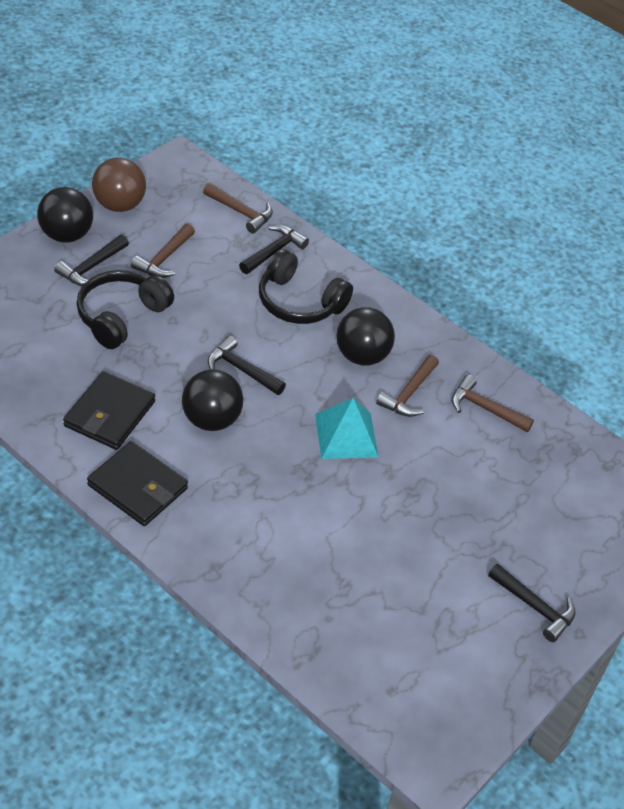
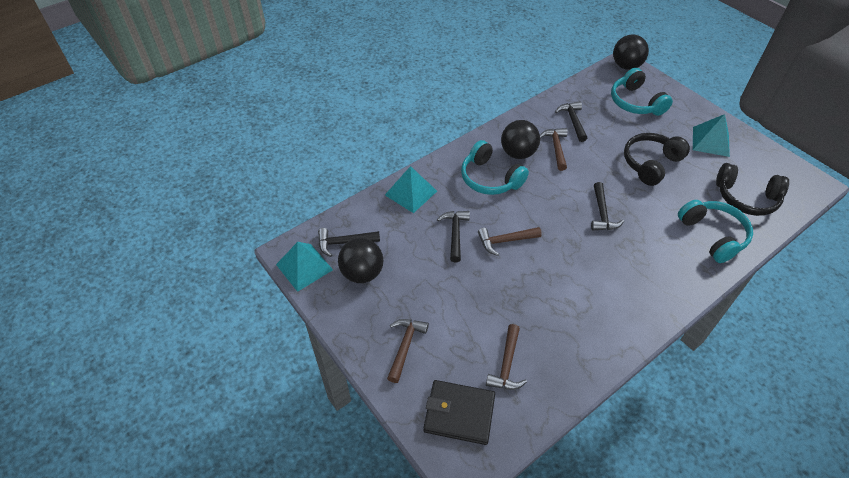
black wallet: 2 -> 1
brown ball: 1 -> 0
turquoise headphones: 0 -> 3
turquoise pyramid: 1 -> 3

